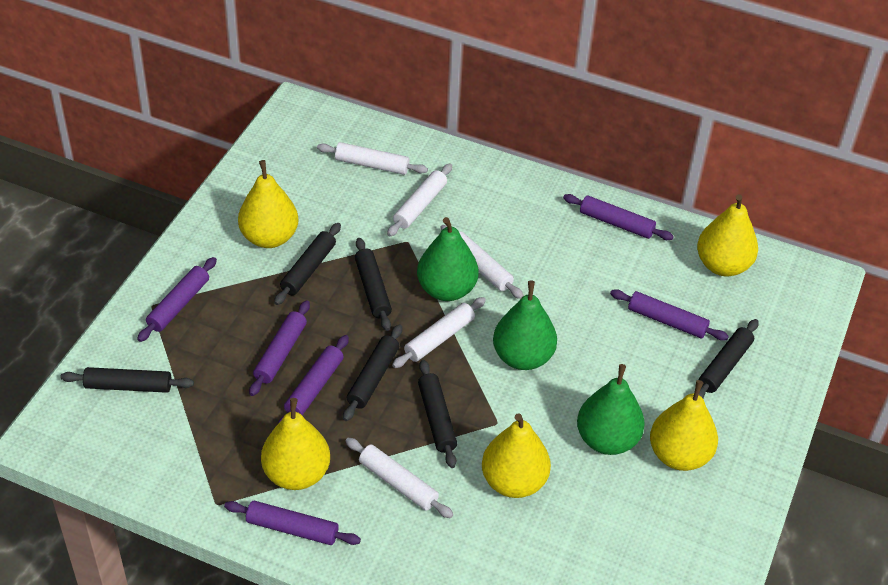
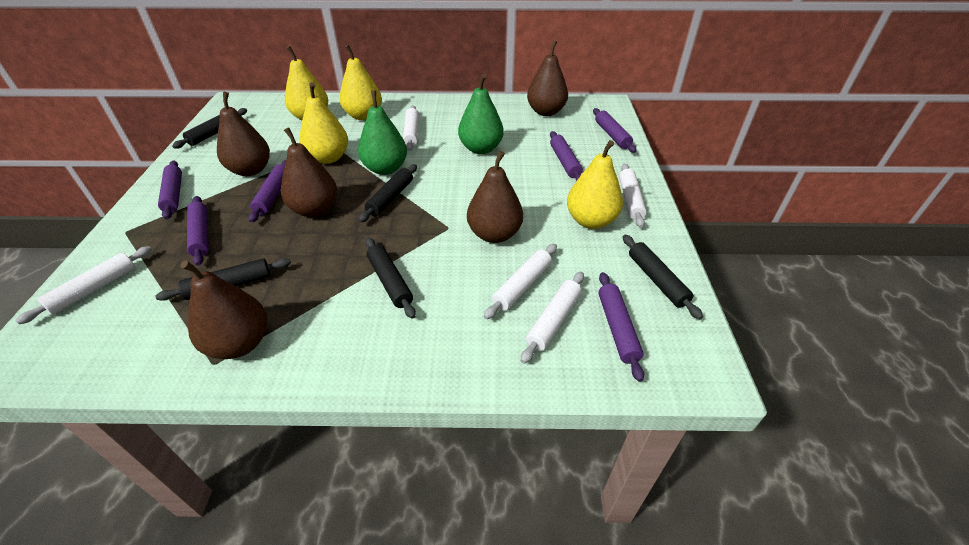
black rolling pin: 6 -> 5
brown pear: 0 -> 5
green pear: 3 -> 2
yellow pear: 5 -> 4

